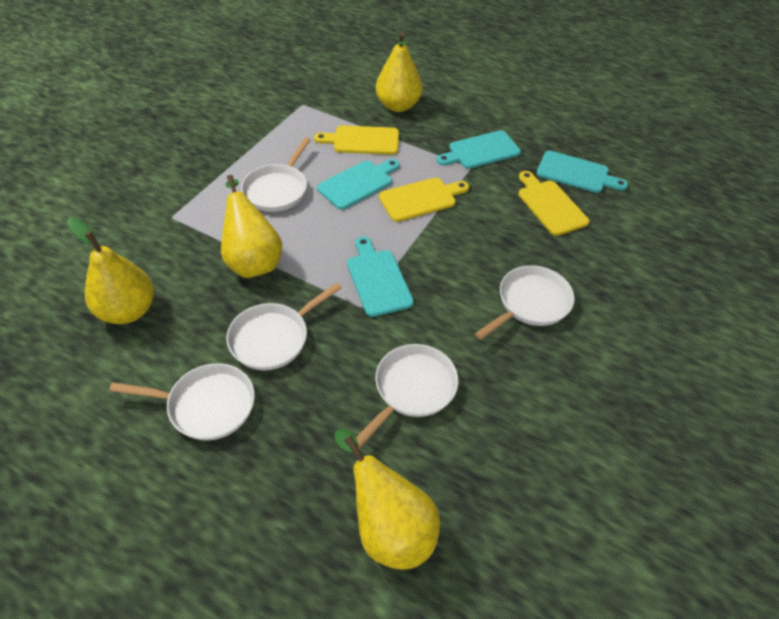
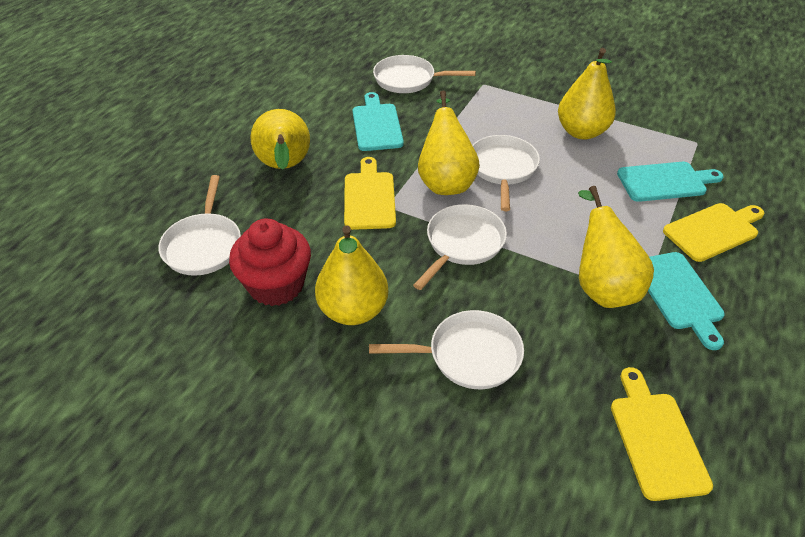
red cupcake: 0 -> 1
turquoise cutting board: 4 -> 3
yellow pear: 4 -> 5

